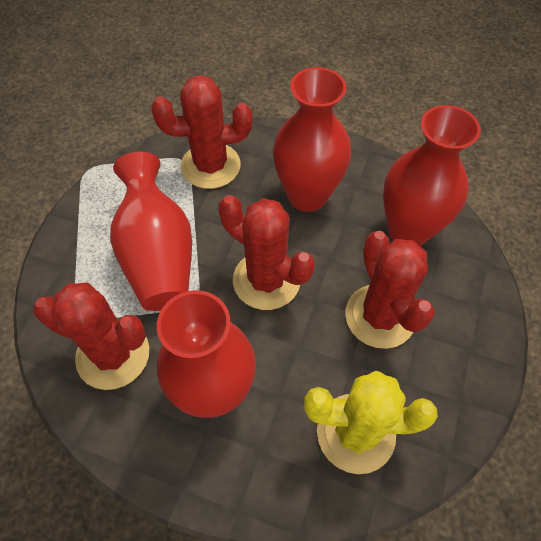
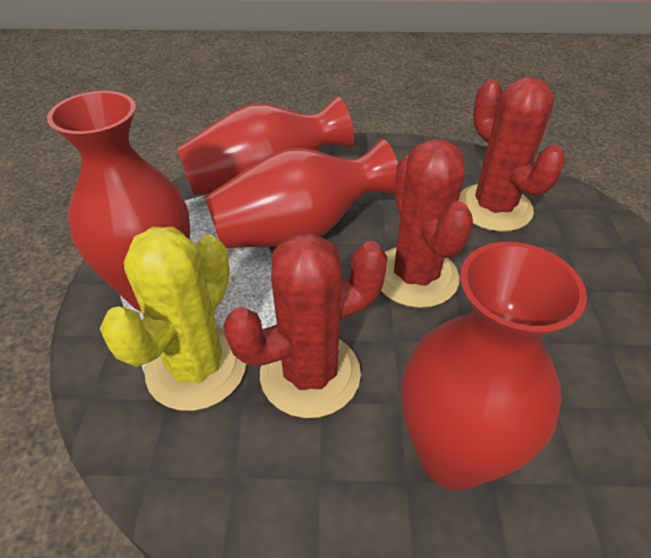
red cactus: 4 -> 3

